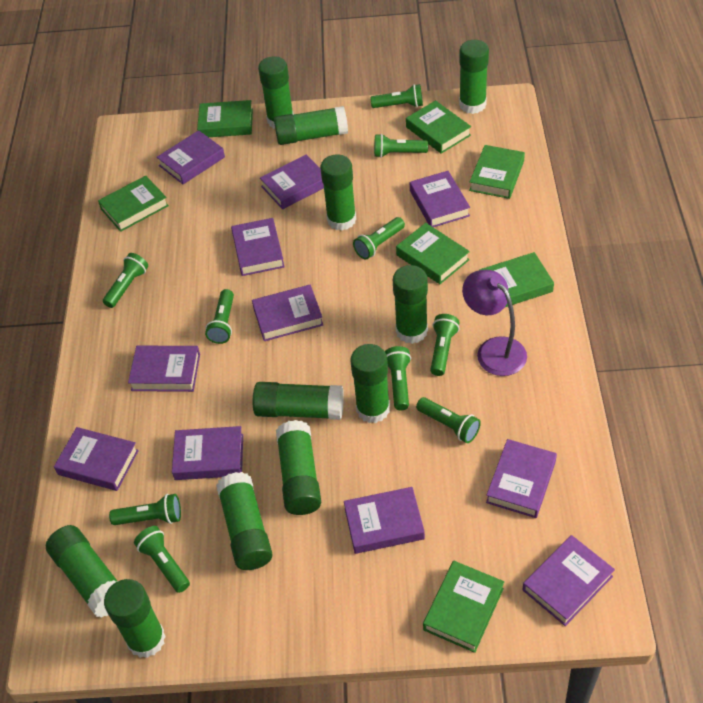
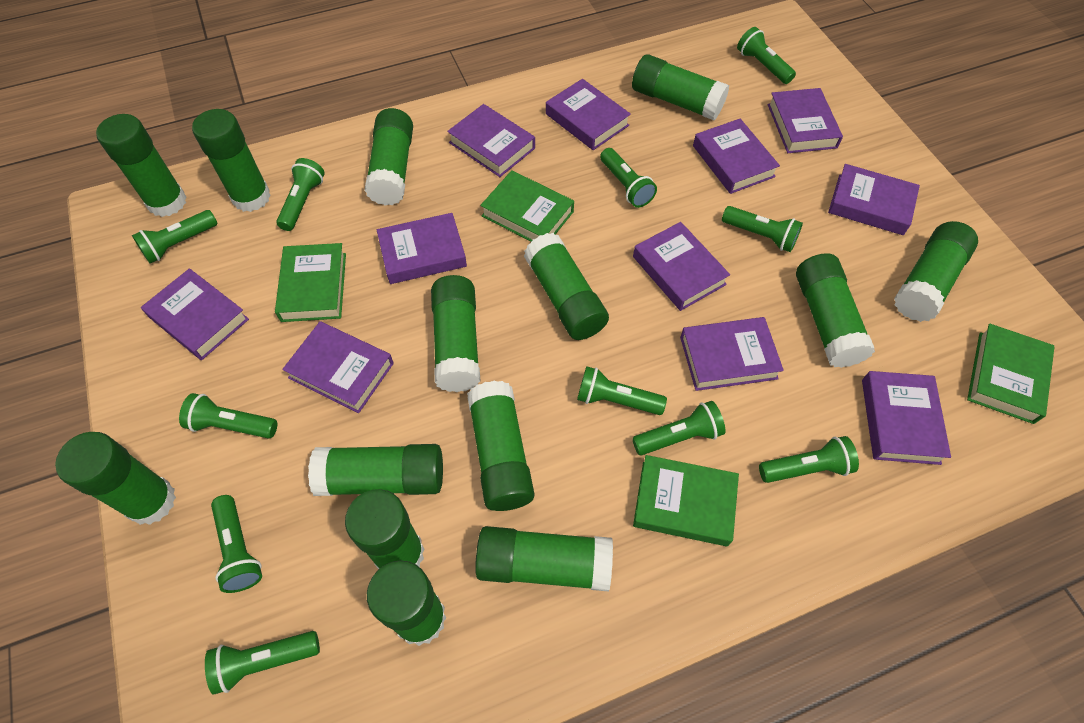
green book: 7 -> 4
green flashlight: 10 -> 11
green glue stick: 11 -> 14
purple lamp: 1 -> 0

